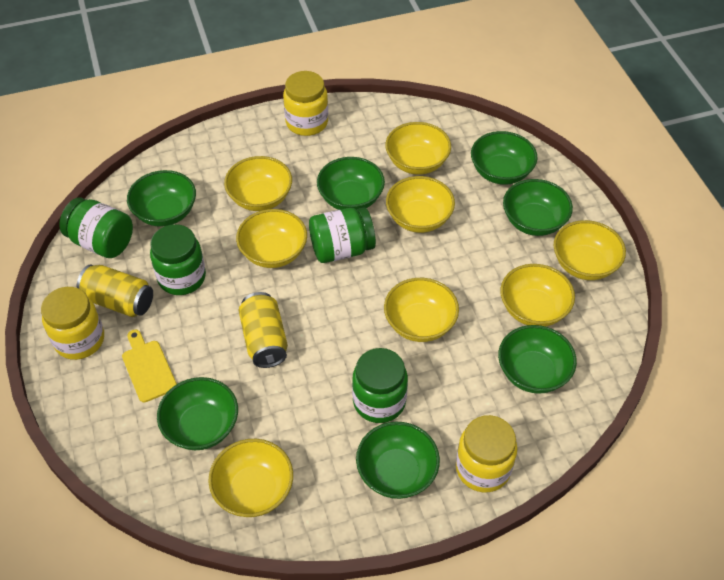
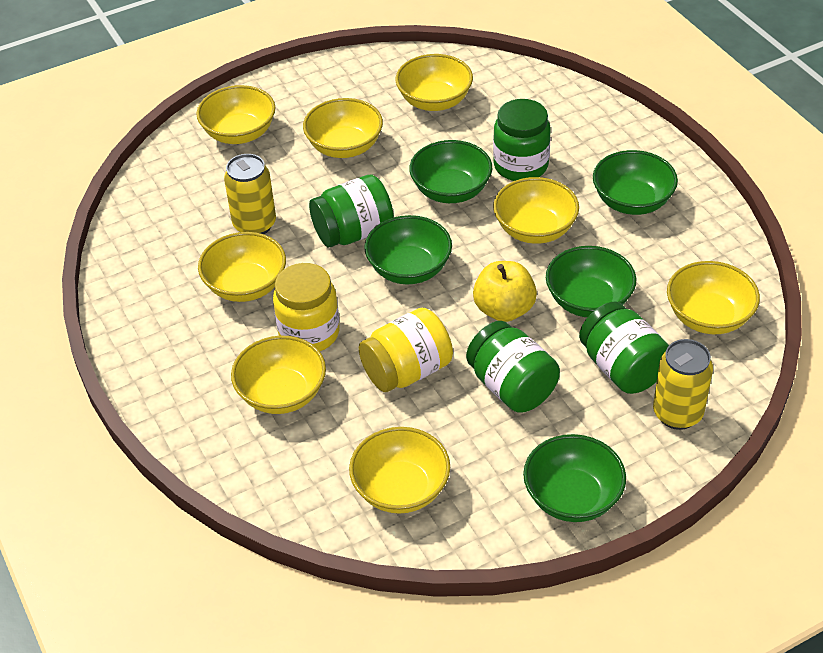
green bowl: 7 -> 5
yellow apple: 0 -> 1
yellow cutting board: 1 -> 0
yellow jar: 3 -> 2

